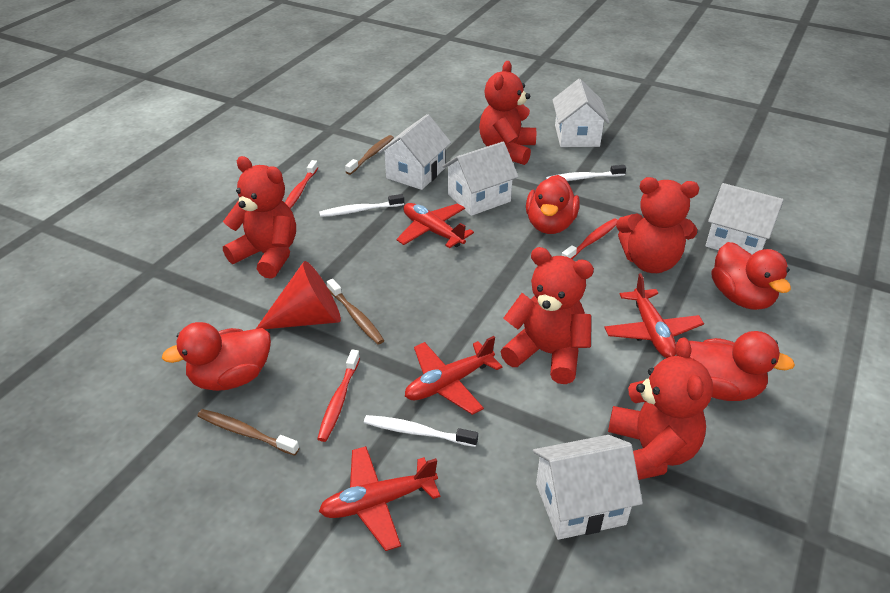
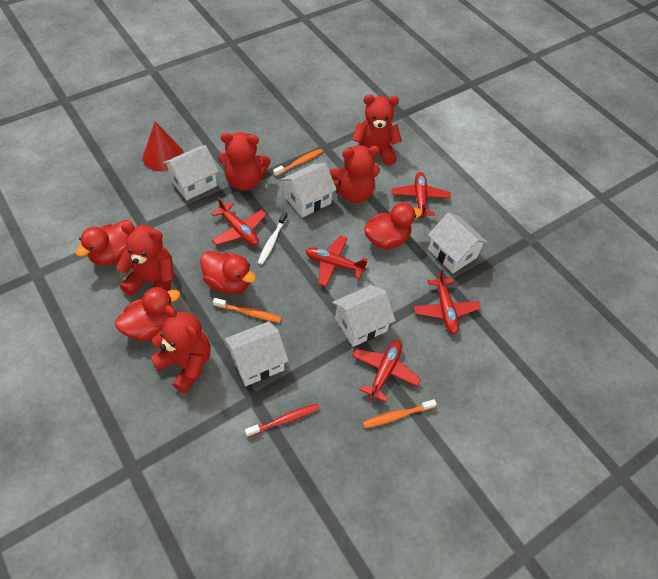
brown toothbrush: 3 -> 0
orange toothbrush: 0 -> 3
red plane: 4 -> 5
red toothbrush: 3 -> 1
white toothbrush: 3 -> 1

